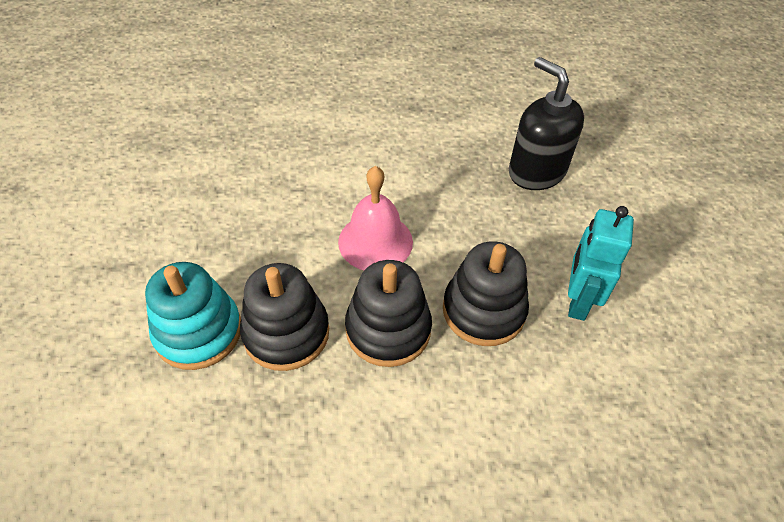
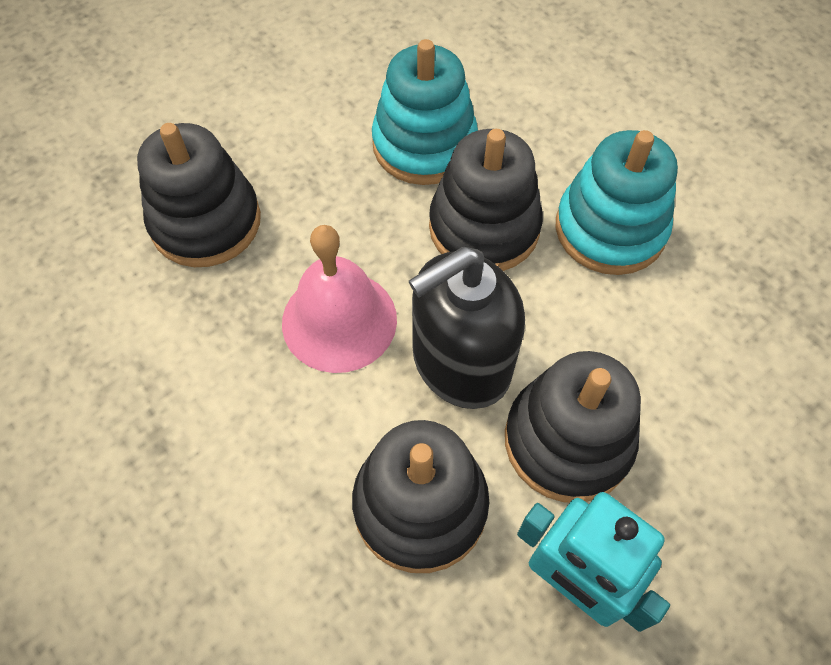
black stacking toy: 3 -> 4
turquoise stacking toy: 1 -> 2

